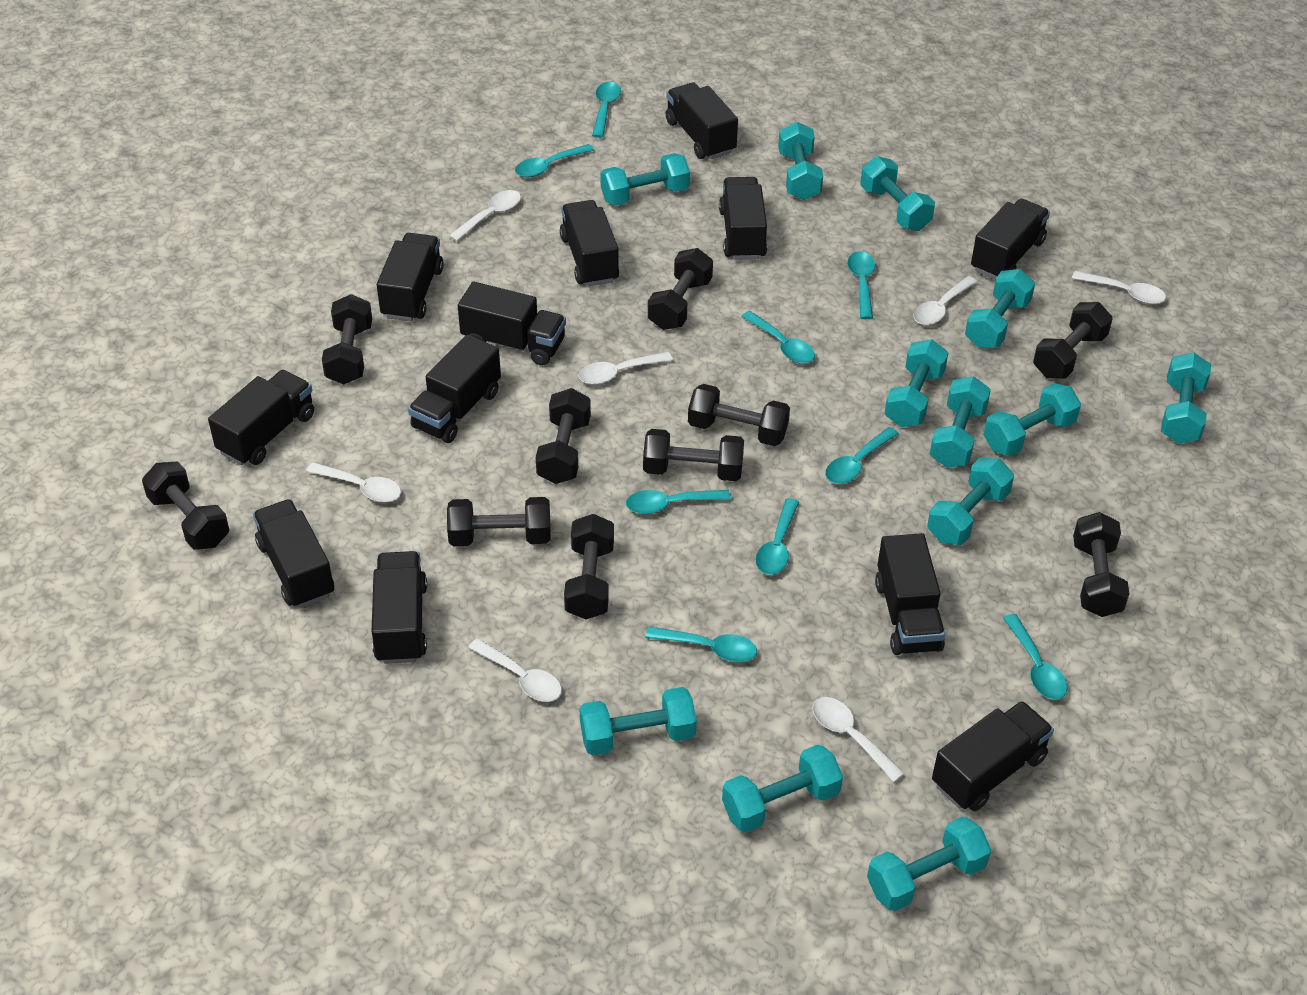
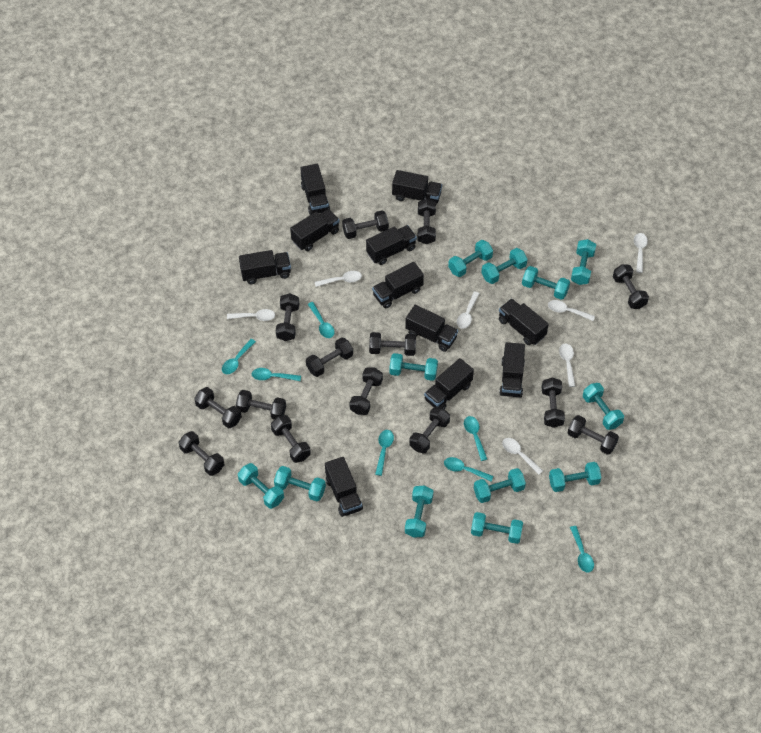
black dumbbell: 10 -> 14
black truck: 12 -> 11
turquoise spoon: 9 -> 7

